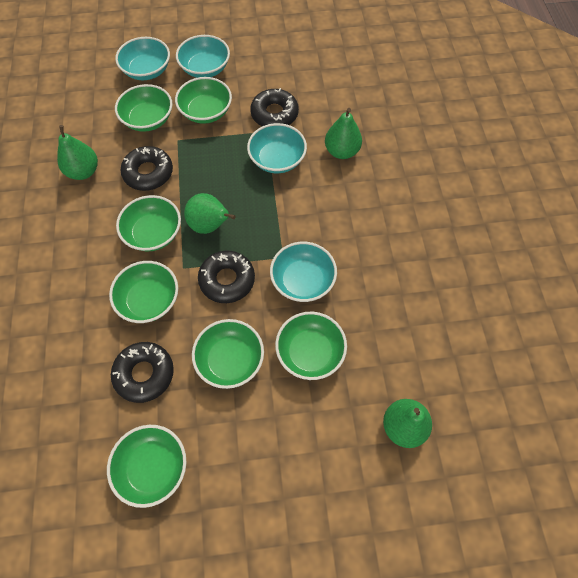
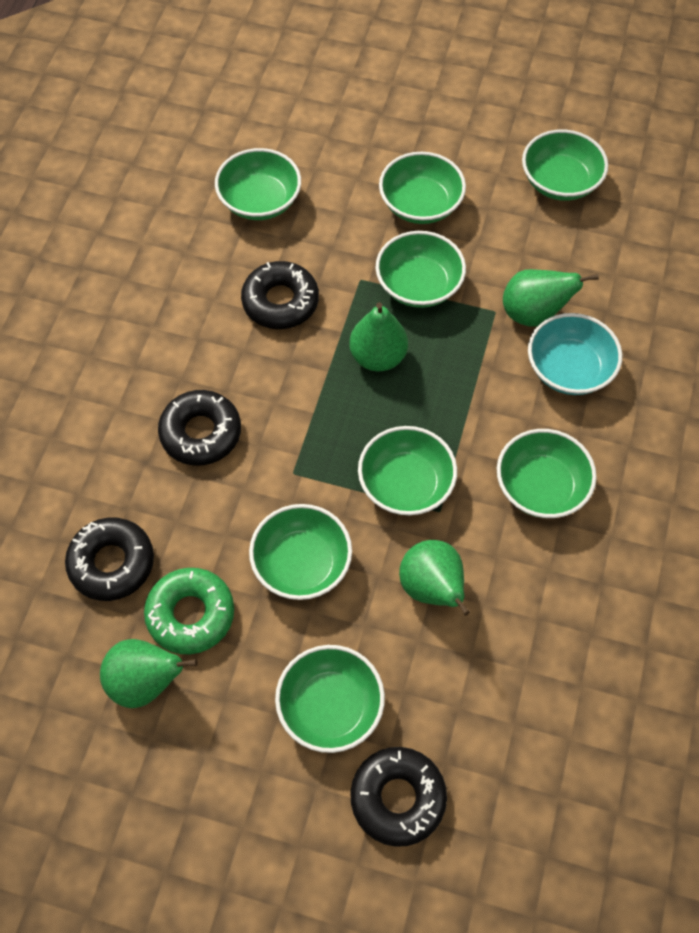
green bowl: 7 -> 8
green donut: 0 -> 1
turquoise bowl: 4 -> 1

